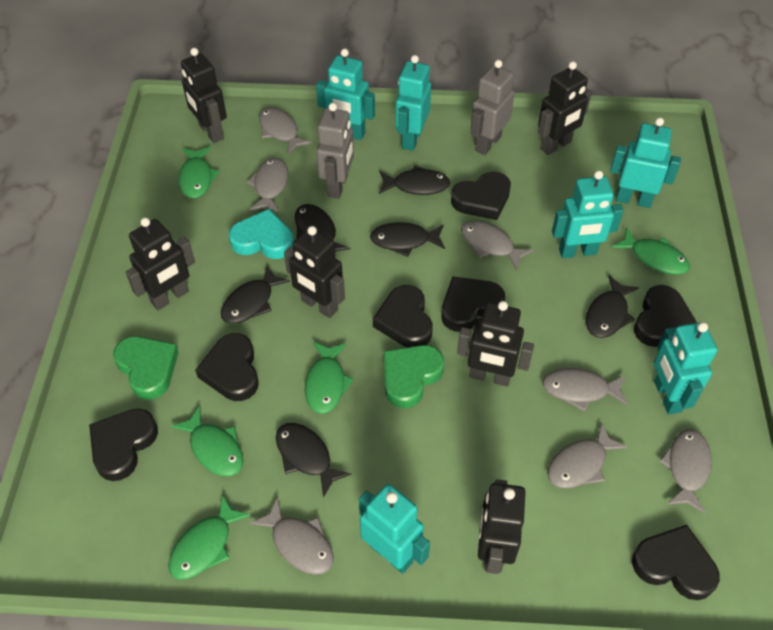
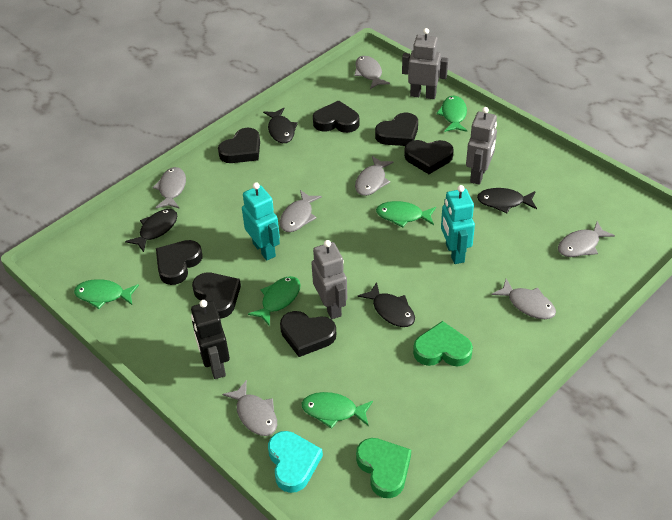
black fish: 6 -> 4
black robot: 6 -> 1
grey robot: 2 -> 3
turquoise robot: 6 -> 2

